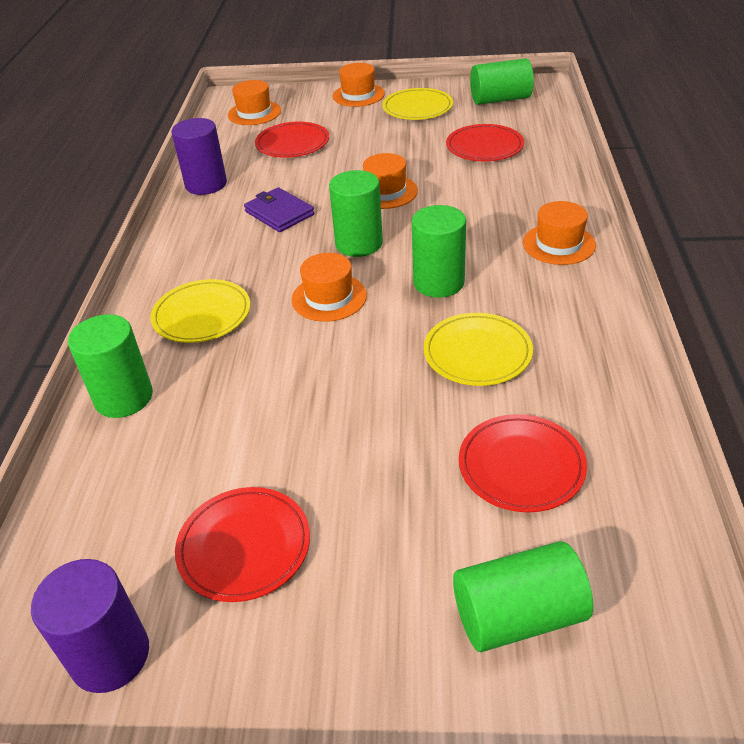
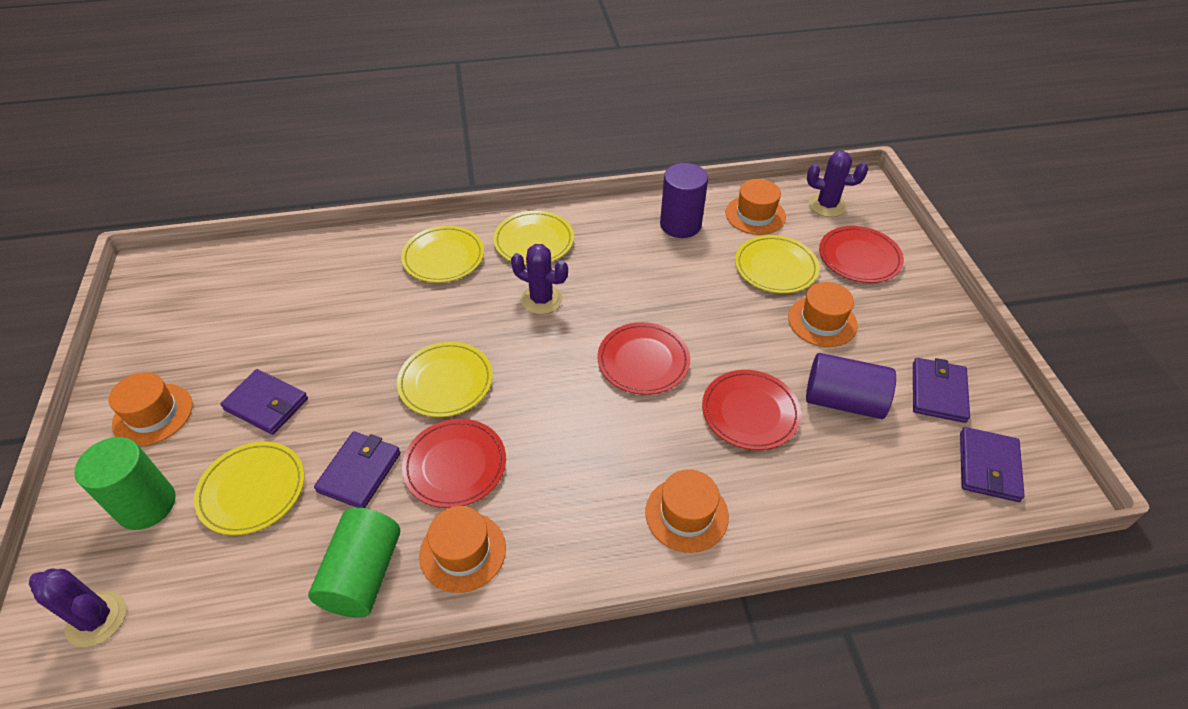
green cylinder: 5 -> 2
purple cactus: 0 -> 3
purple wallet: 1 -> 4
yellow plate: 3 -> 5

